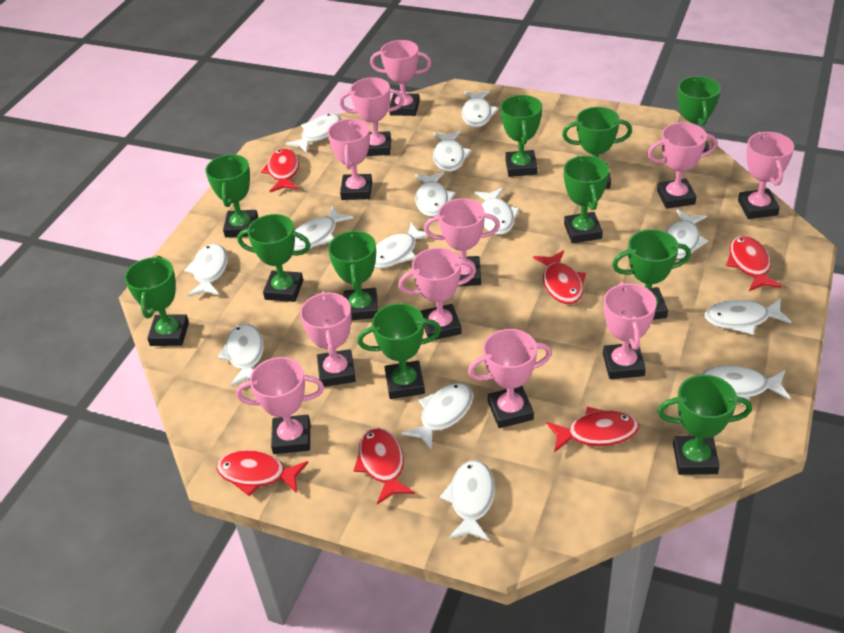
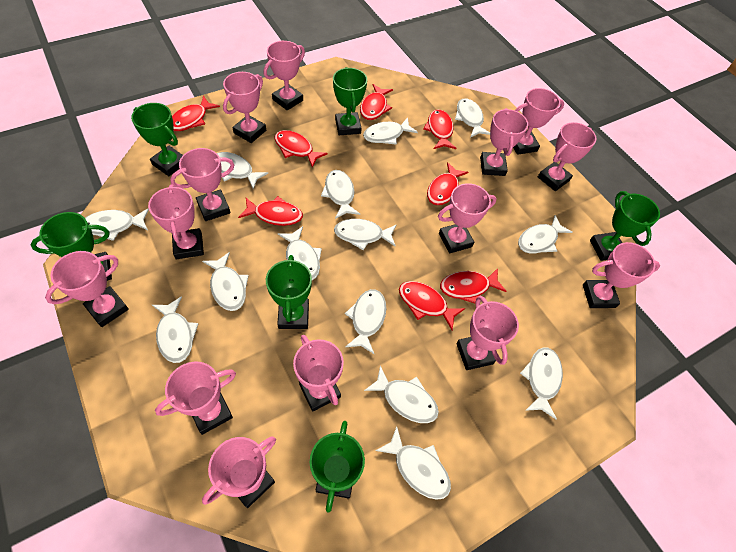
green trophy: 11 -> 6
pink trophy: 11 -> 14
red fish: 6 -> 8

